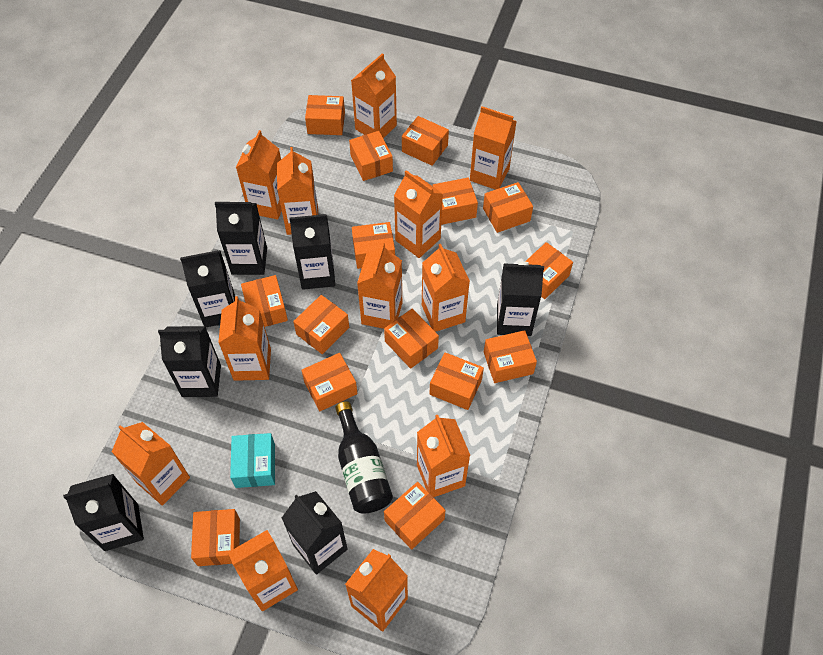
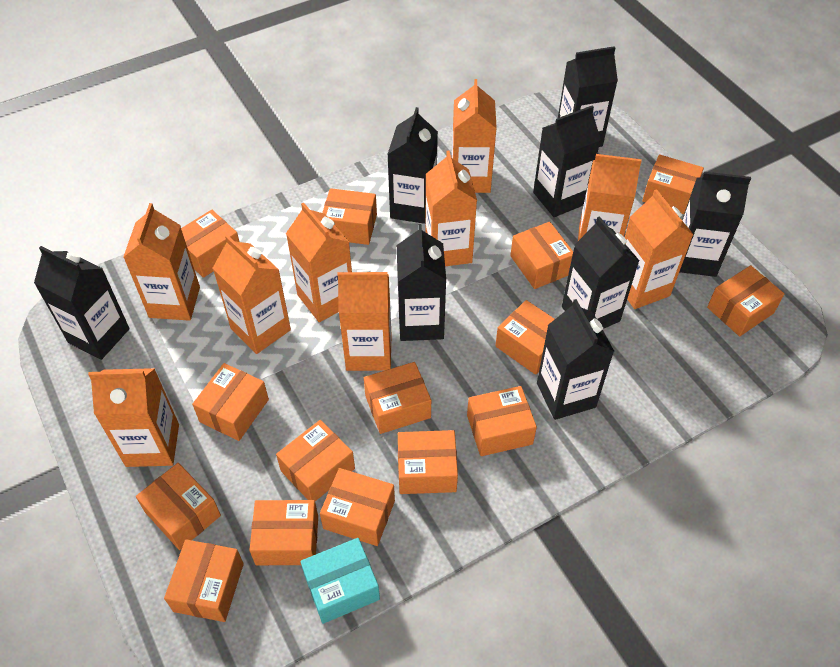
black bottle: 1 -> 0
black carton: 7 -> 8
orange carton: 12 -> 9

